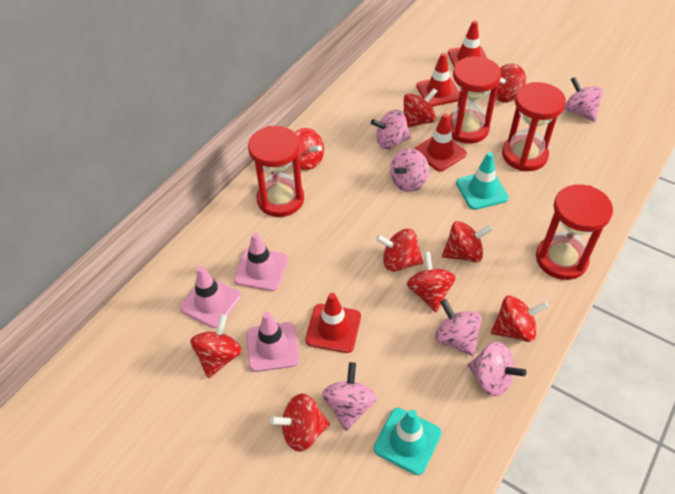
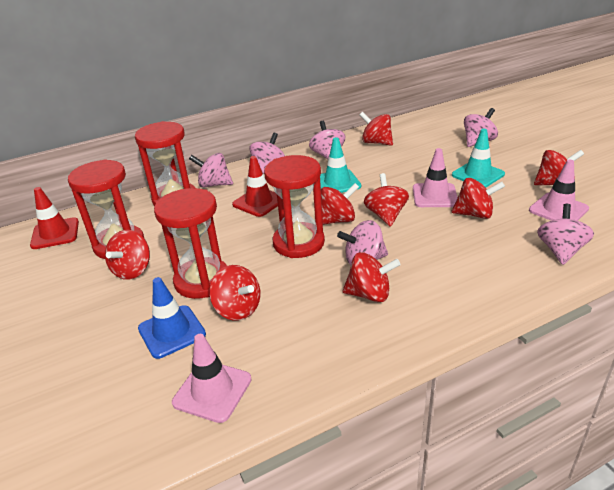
blue traffic cone: 0 -> 1
red spinning top: 9 -> 8
red traffic cone: 4 -> 2

